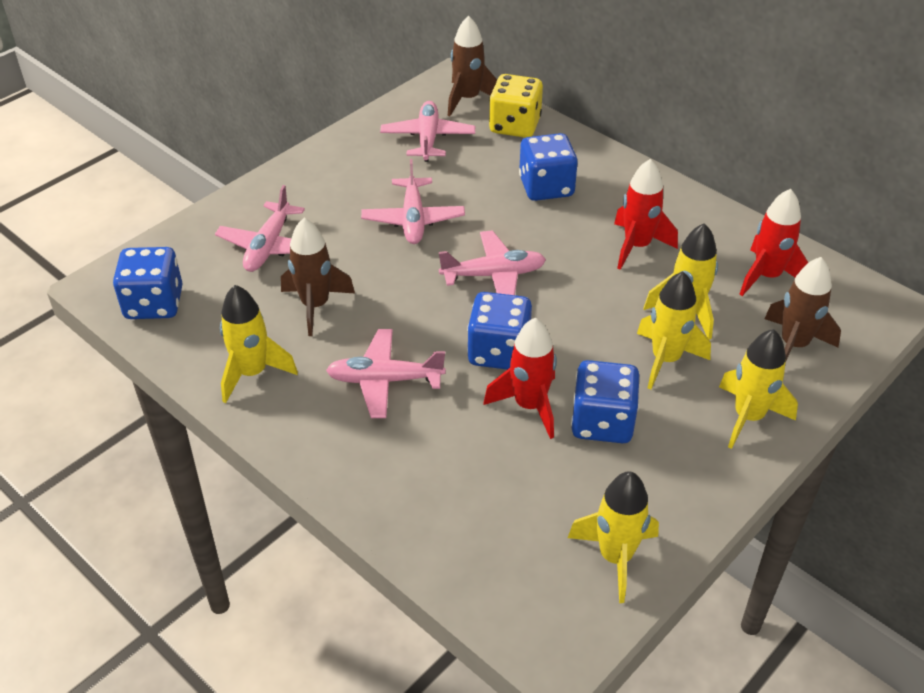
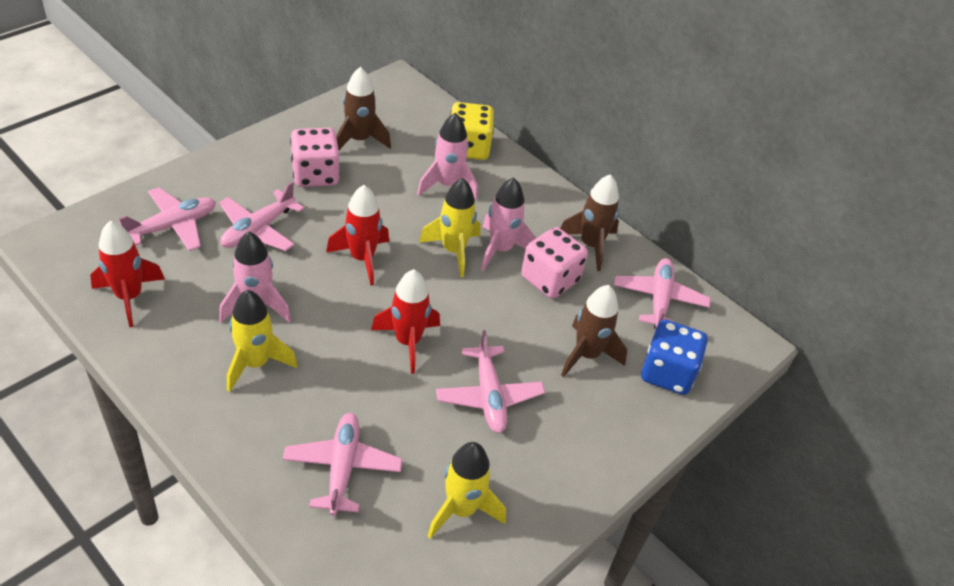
blue dice: 4 -> 1
pink dice: 0 -> 2
pink rocket: 0 -> 3
yellow rocket: 5 -> 3

